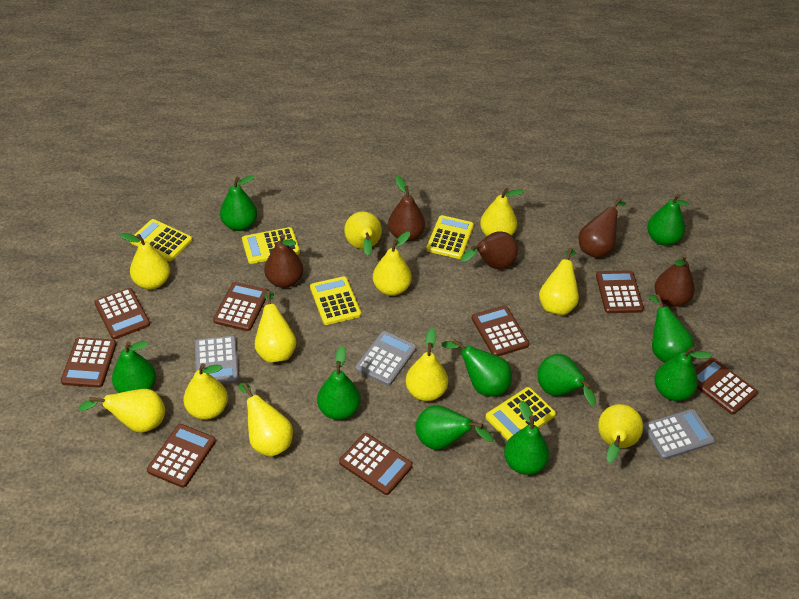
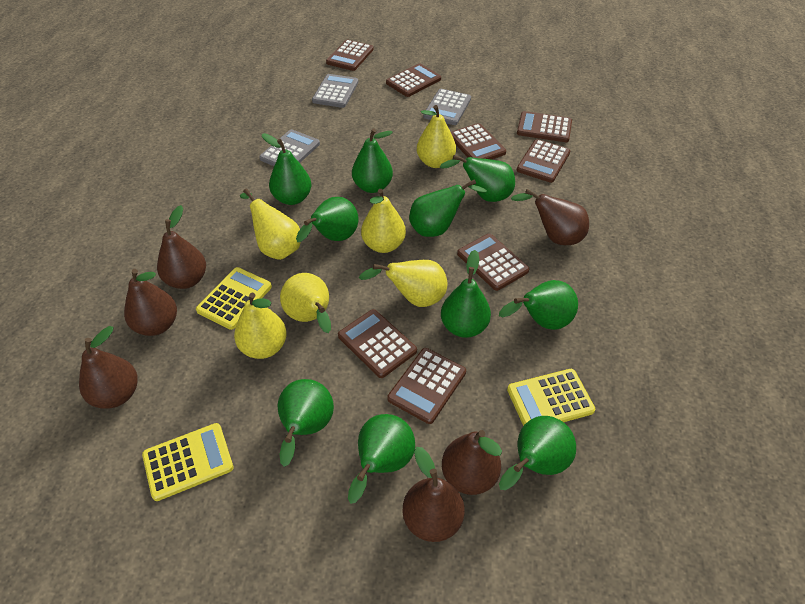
brown pear: 5 -> 6
yellow calculator: 5 -> 3
yellow pear: 11 -> 6

